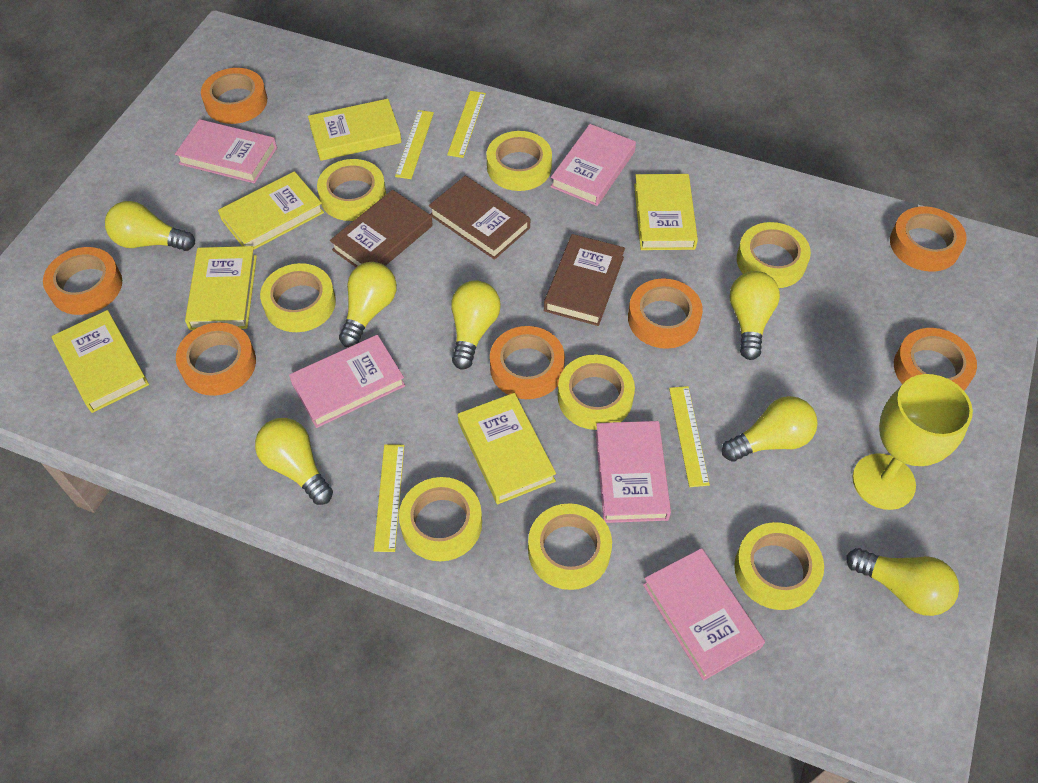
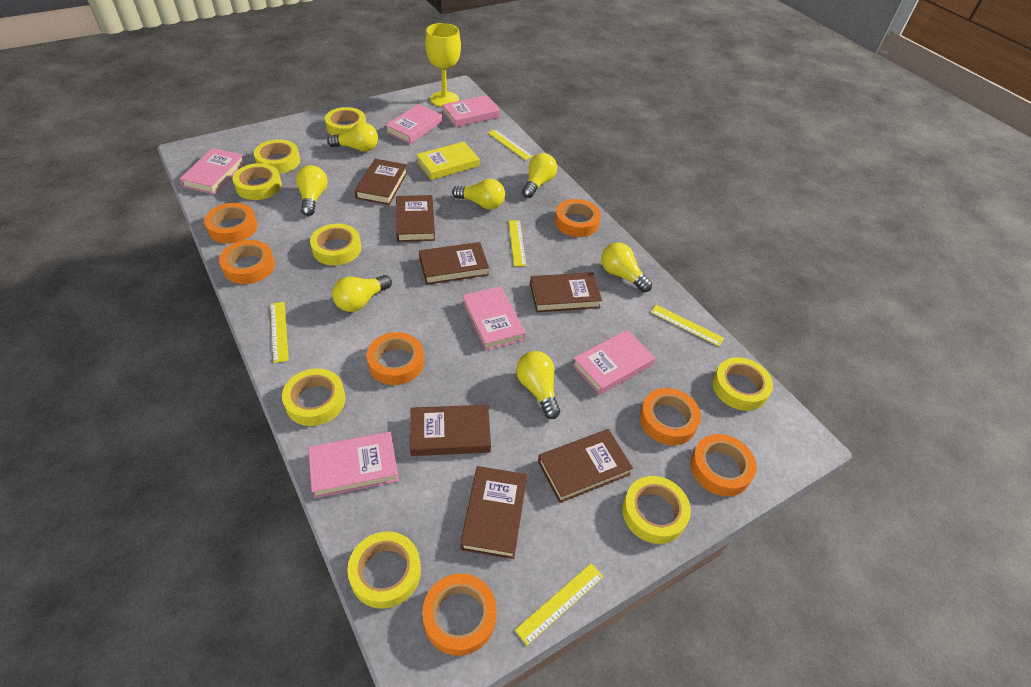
brown book: 3 -> 7
pink book: 5 -> 6
yellow book: 6 -> 1
yellow ruler: 4 -> 5

